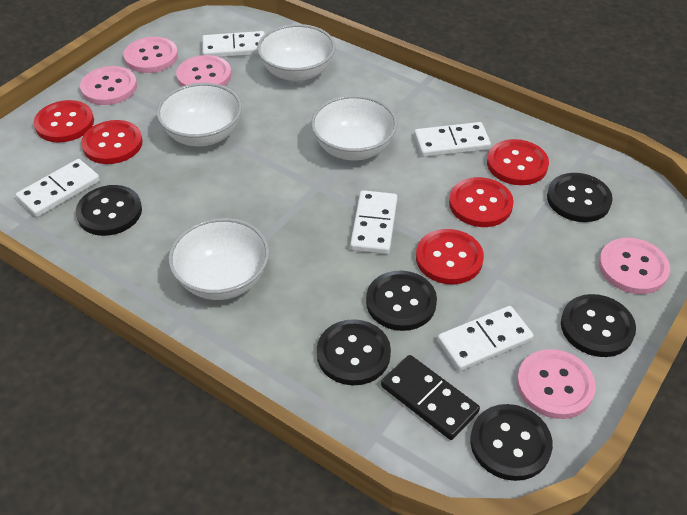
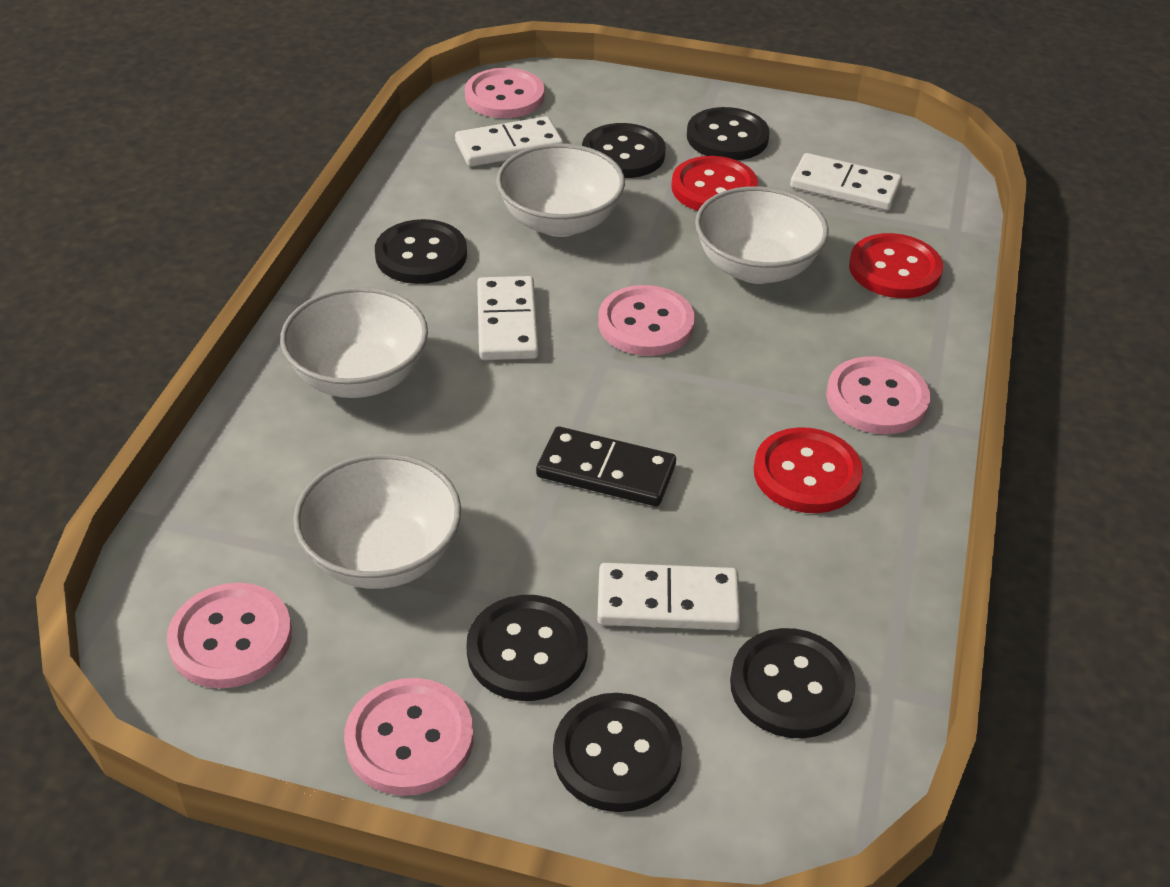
red button: 5 -> 3
white domino: 5 -> 4

